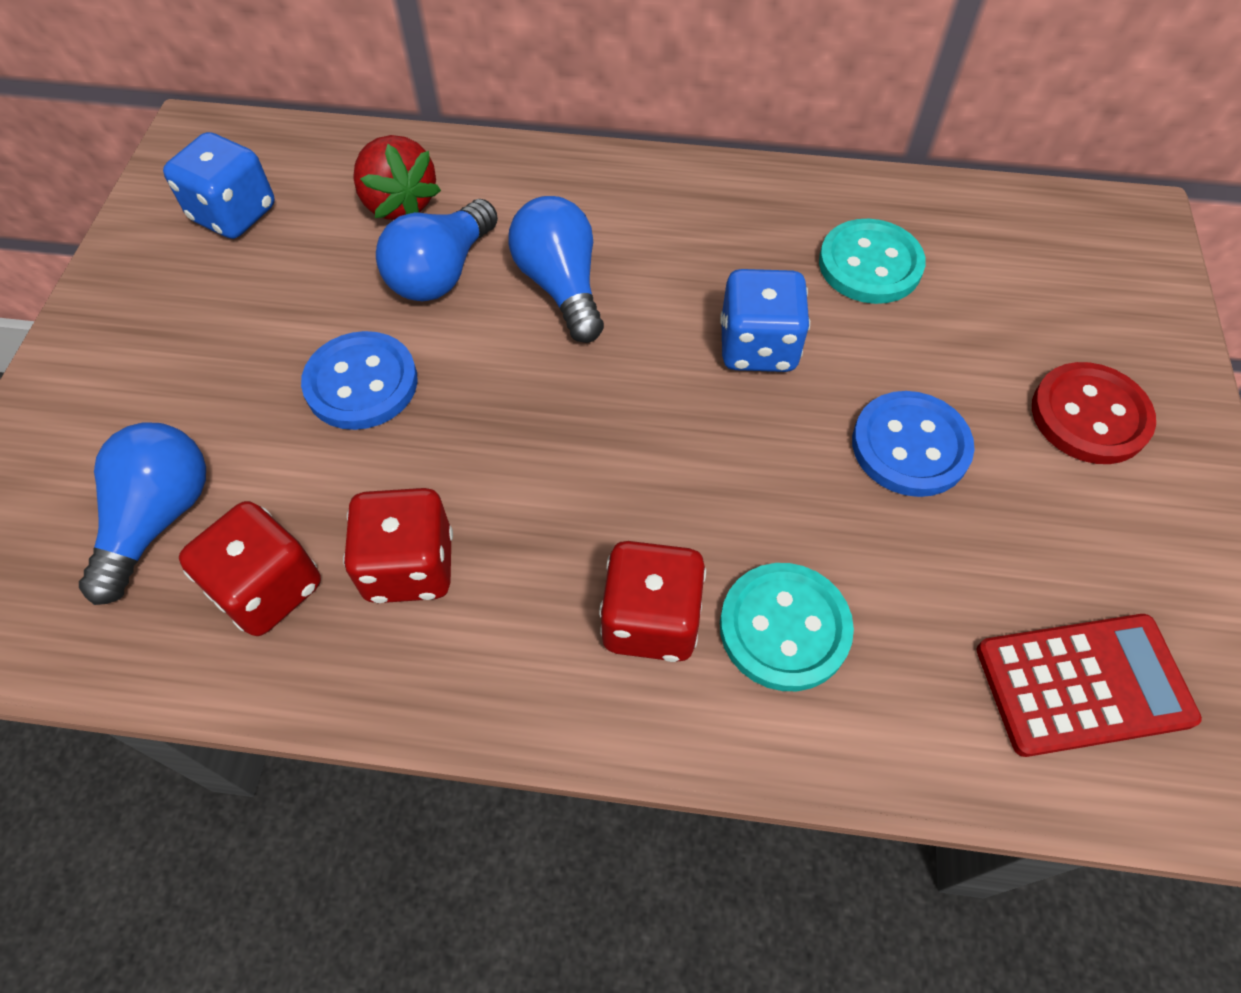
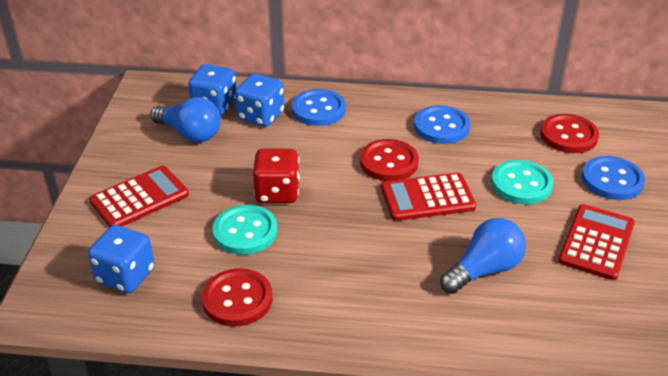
blue button: 2 -> 3
blue dice: 2 -> 3
blue light bulb: 3 -> 2
red button: 1 -> 3
red calculator: 1 -> 3
red dice: 3 -> 1
red strawberry: 1 -> 0

